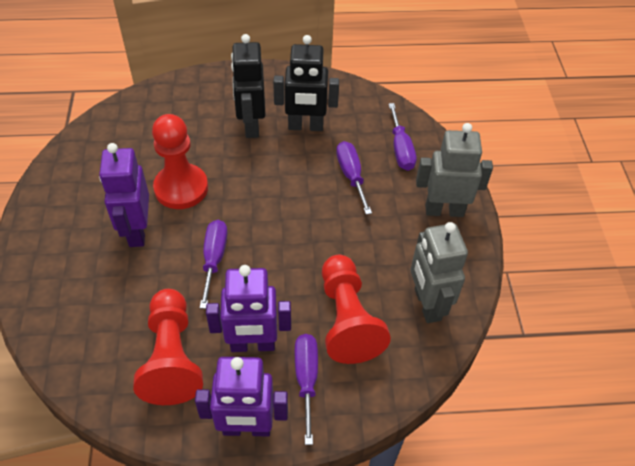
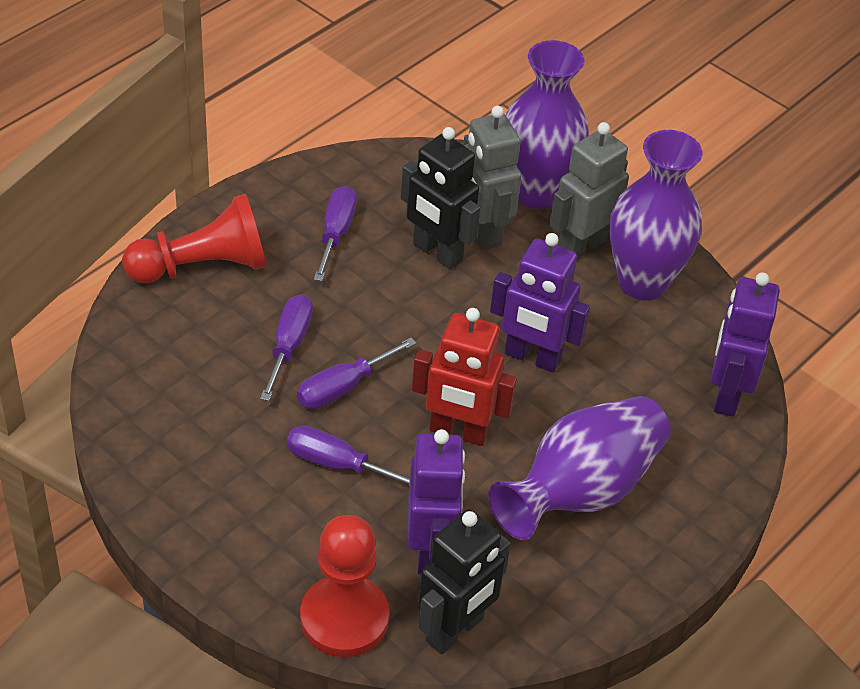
purple vase: 0 -> 3
red pawn: 3 -> 2
red robot: 0 -> 1

